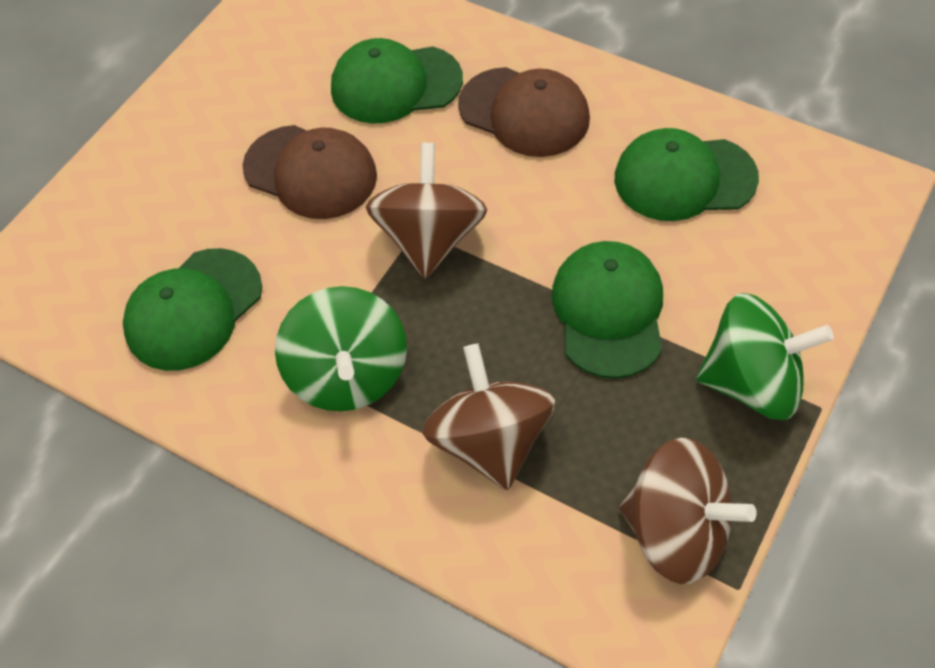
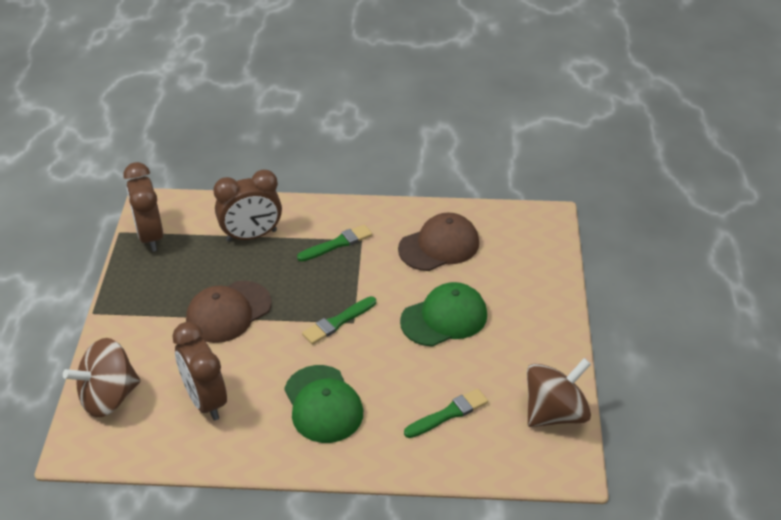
brown clock: 0 -> 3
brown spinning top: 3 -> 2
green brush: 0 -> 3
green cap: 4 -> 2
green spinning top: 2 -> 0

